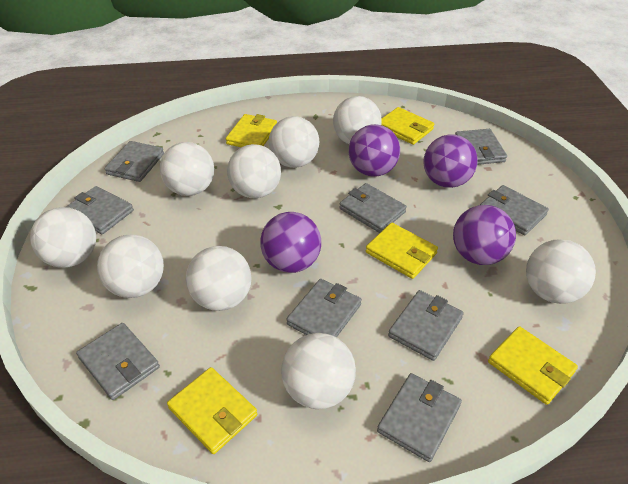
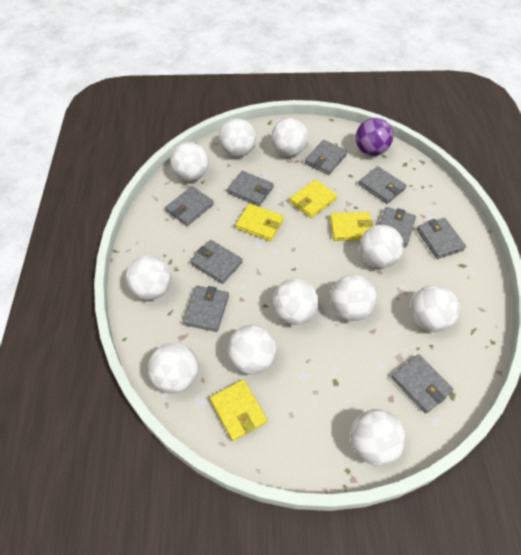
purple ball: 4 -> 1
white ball: 9 -> 11
yellow wallet: 5 -> 4

